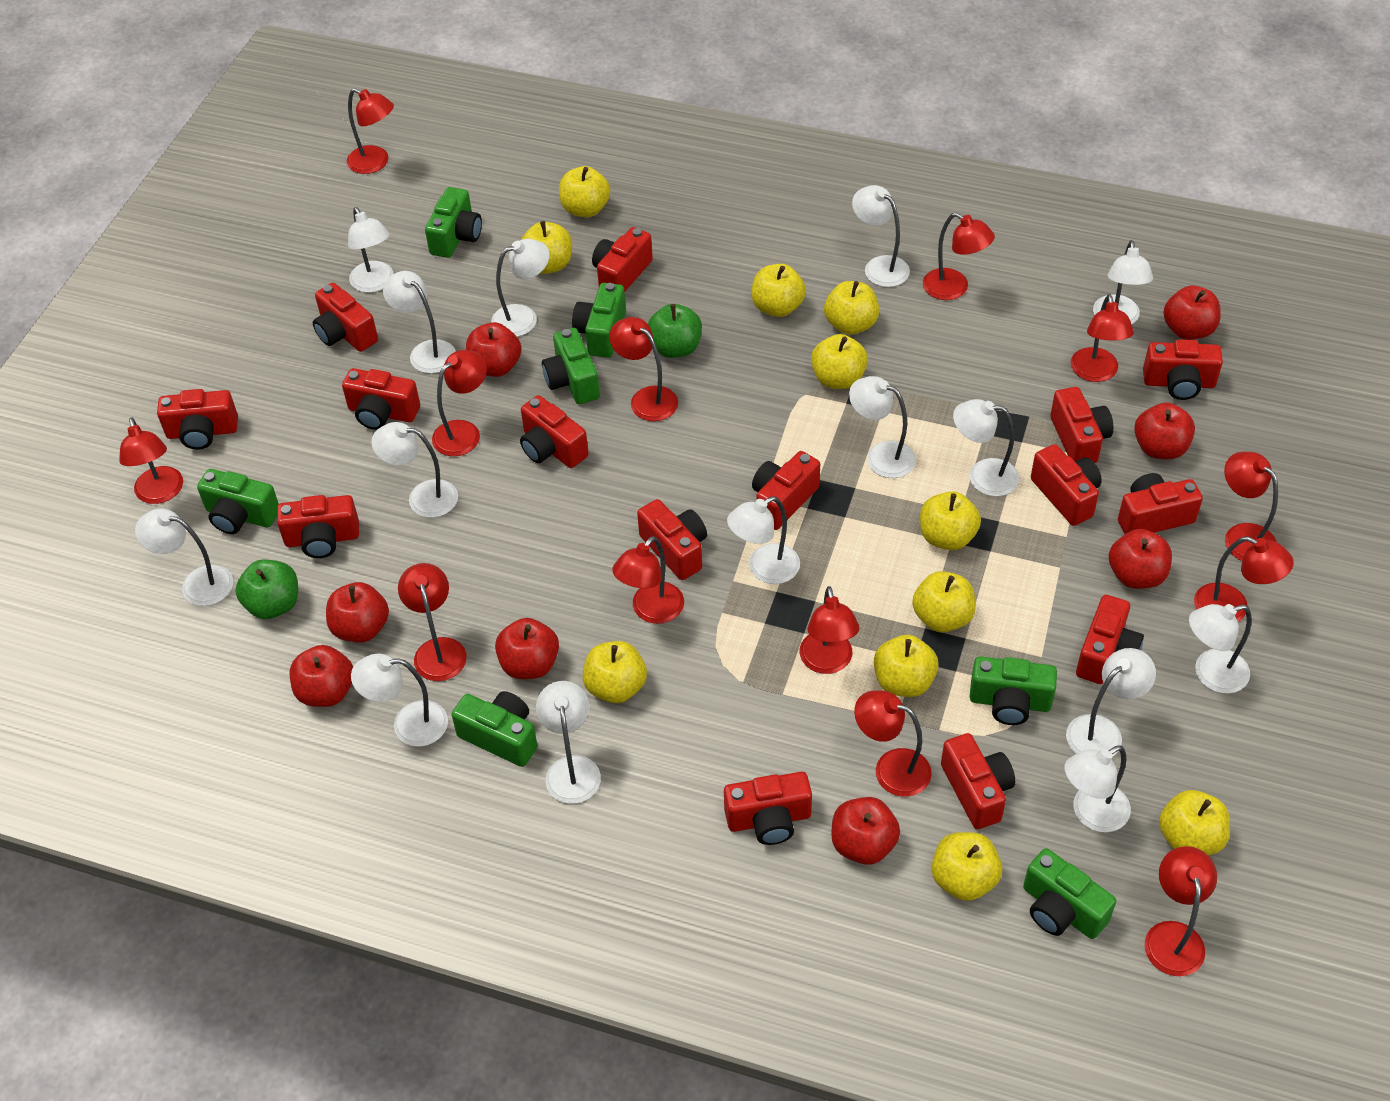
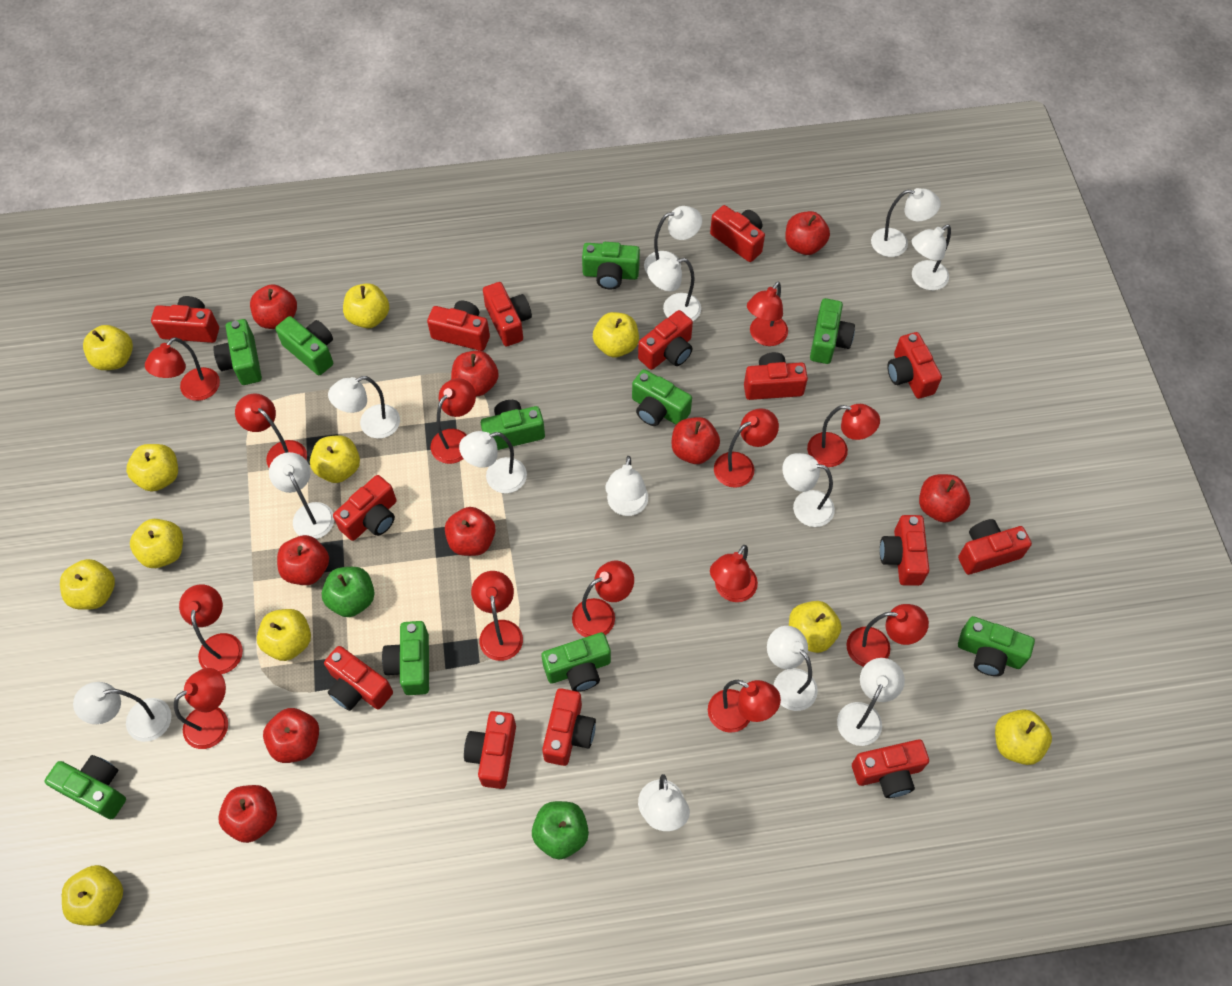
green camera: 7 -> 10
red apple: 8 -> 9
red camera: 15 -> 14
white lamp: 15 -> 13

